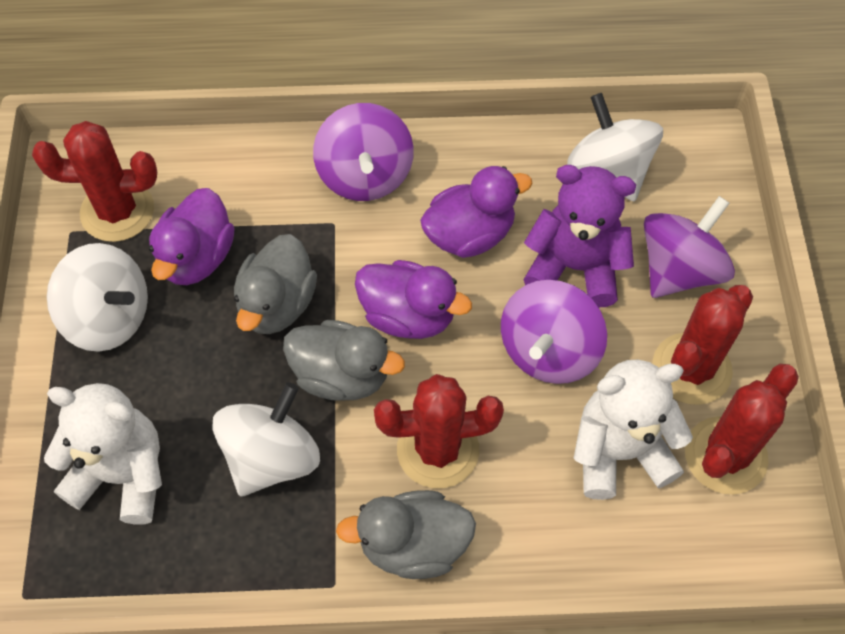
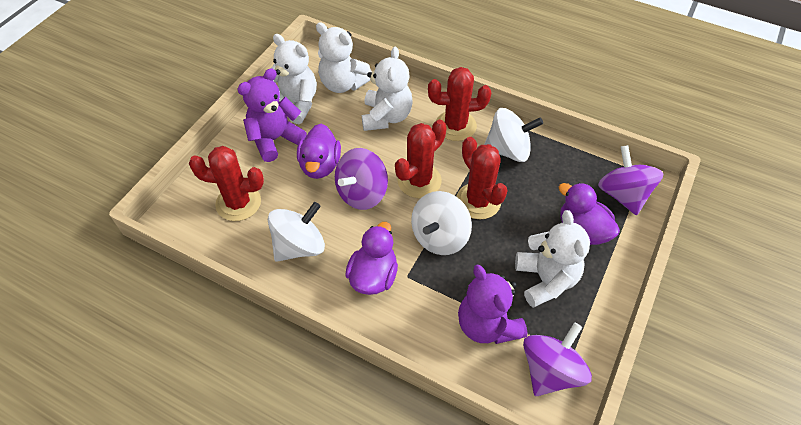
grey duck: 3 -> 0
purple teddy bear: 1 -> 2
white teddy bear: 2 -> 4

